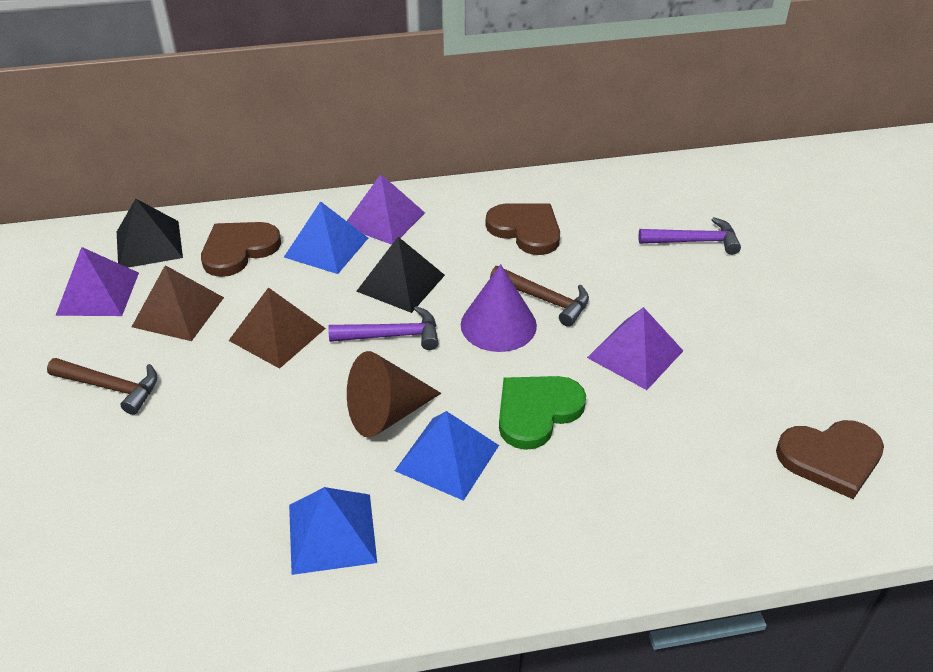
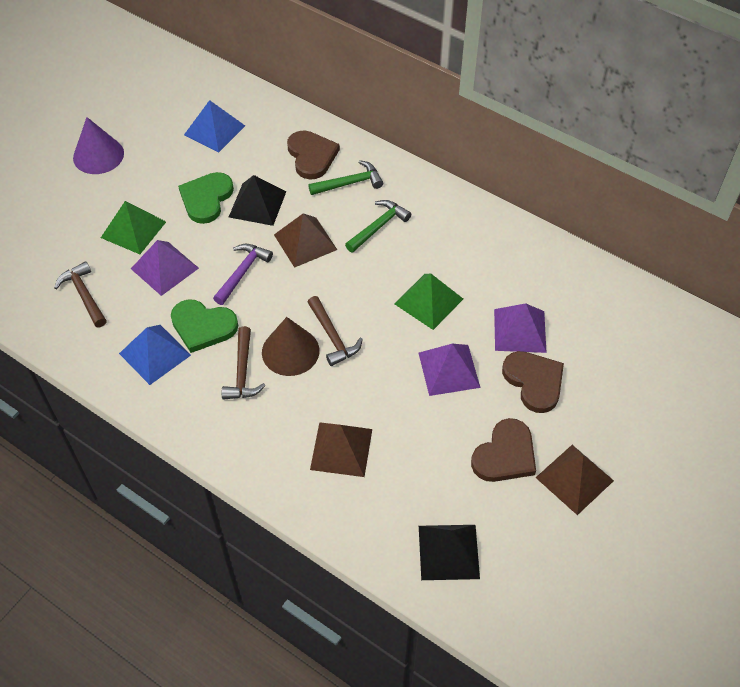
blue pyramid: 3 -> 2
brown hammer: 2 -> 3
brown pyramid: 2 -> 3
green hammer: 0 -> 2
green heart: 1 -> 2
green pyramid: 0 -> 2
purple hammer: 2 -> 1

